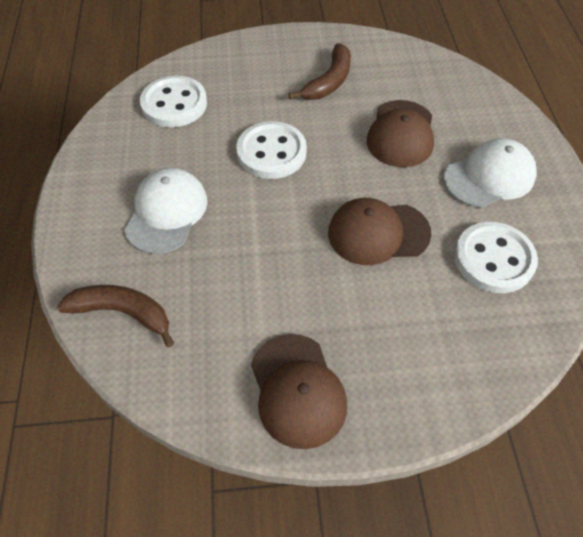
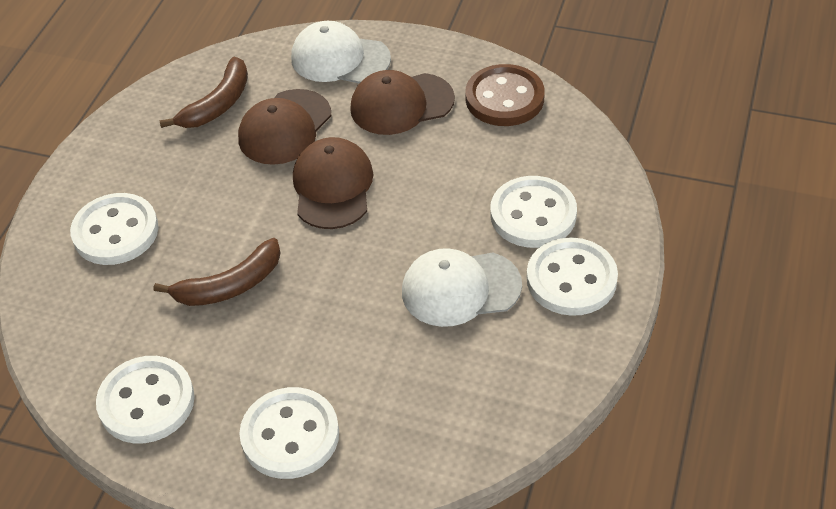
brown button: 0 -> 1
white button: 3 -> 5

